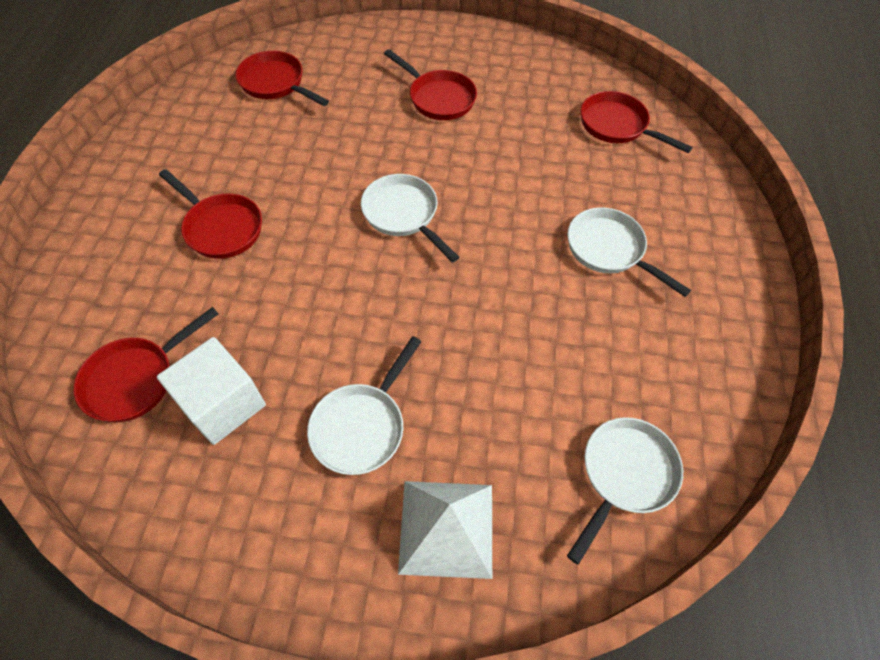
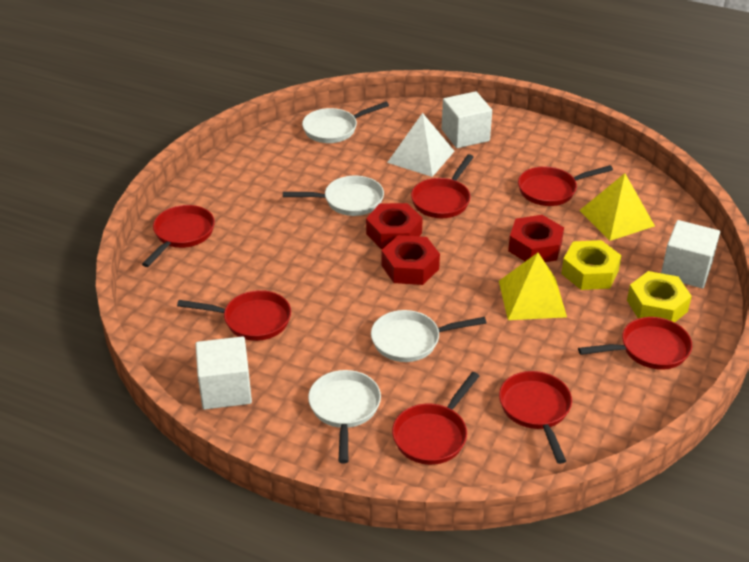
red nut: 0 -> 3
red pan: 5 -> 7
white cube: 1 -> 3
yellow nut: 0 -> 2
yellow pyramid: 0 -> 2

